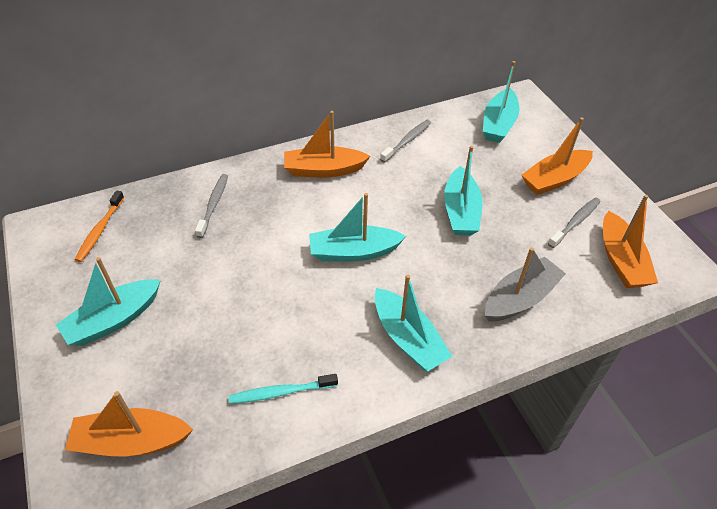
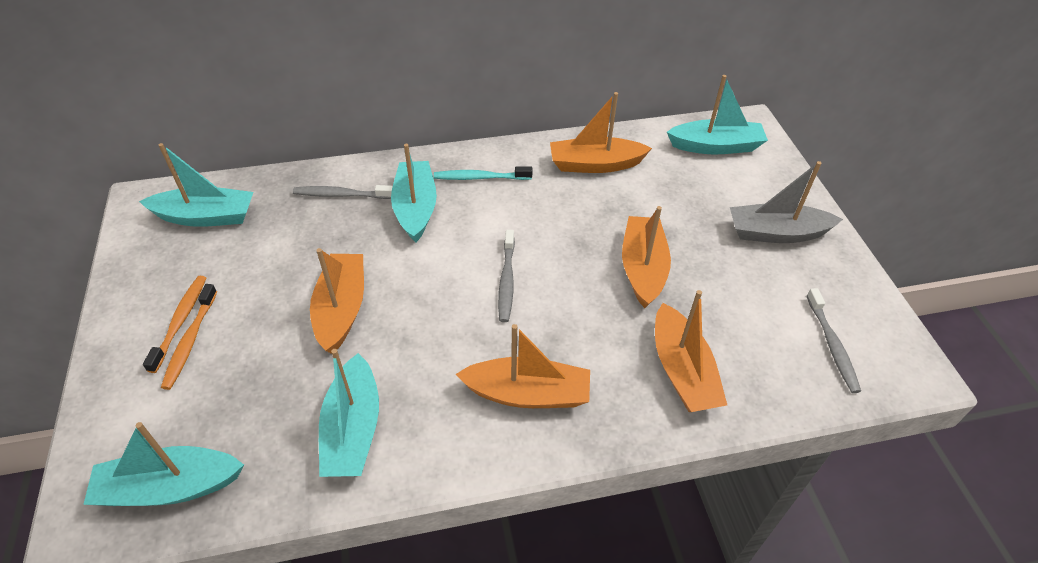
orange boat: 4 -> 5
orange toothbrush: 1 -> 2

